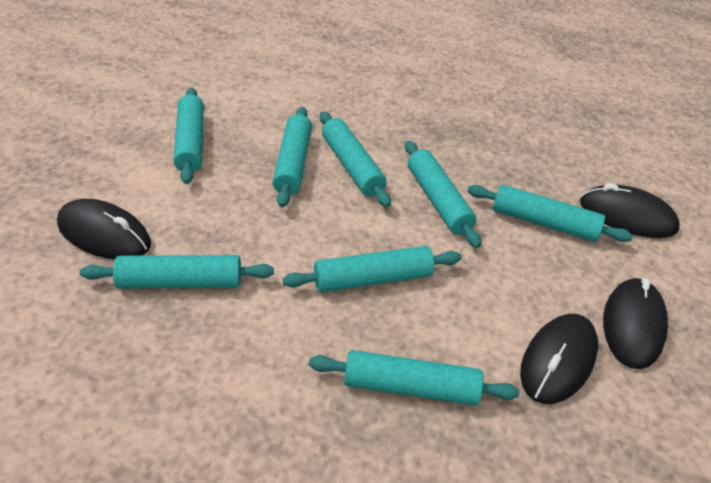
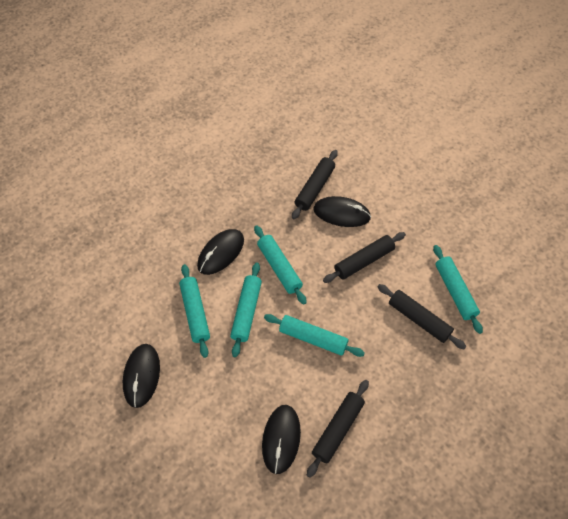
black rolling pin: 0 -> 4
turquoise rolling pin: 8 -> 5

